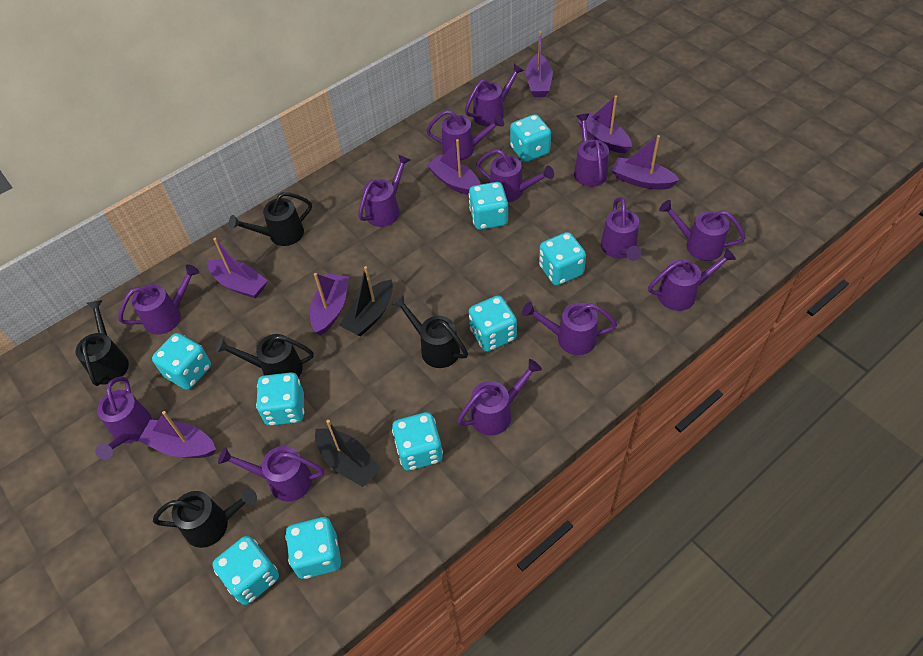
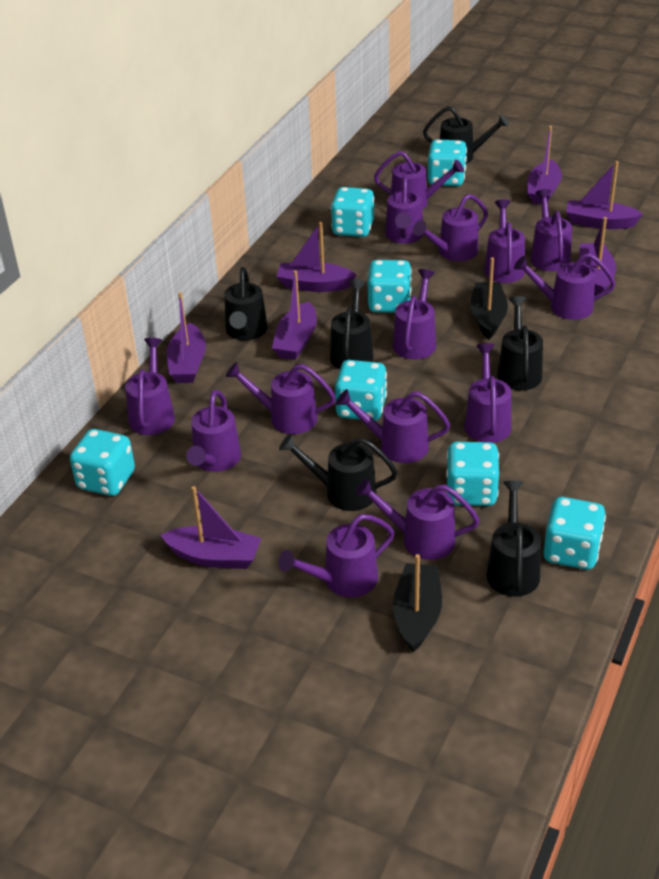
black watering can: 5 -> 6
purple watering can: 13 -> 14
turquoise dice: 9 -> 7

